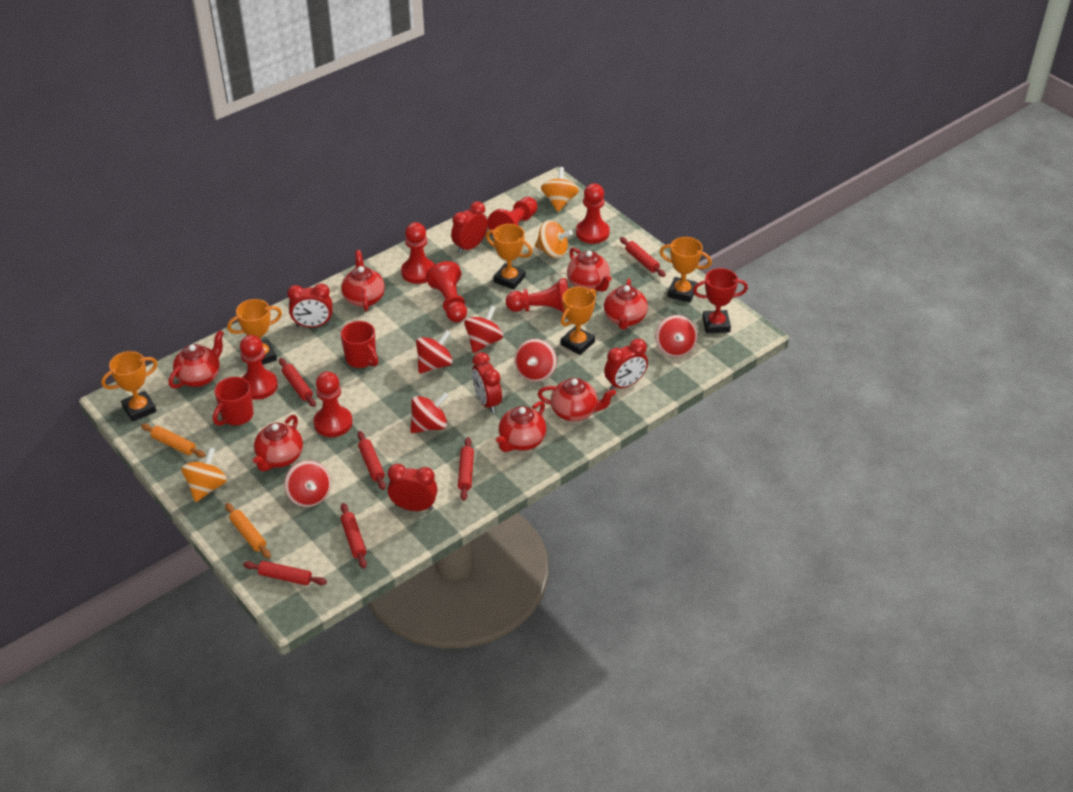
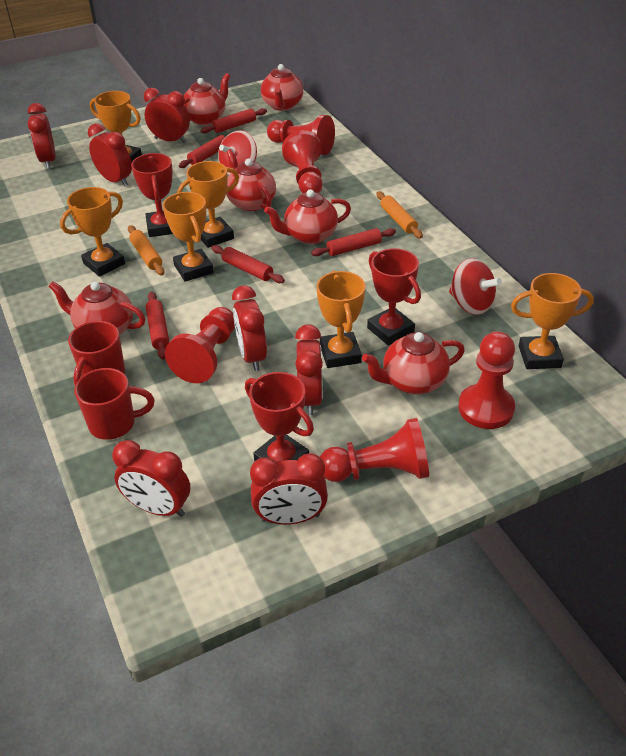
orange spinning top: 3 -> 0
orange trophy: 5 -> 6
red clock: 5 -> 7
red pawn: 7 -> 5
red rolling pin: 6 -> 5
red spinning top: 6 -> 2
red teapot: 7 -> 6
red trophy: 1 -> 3

